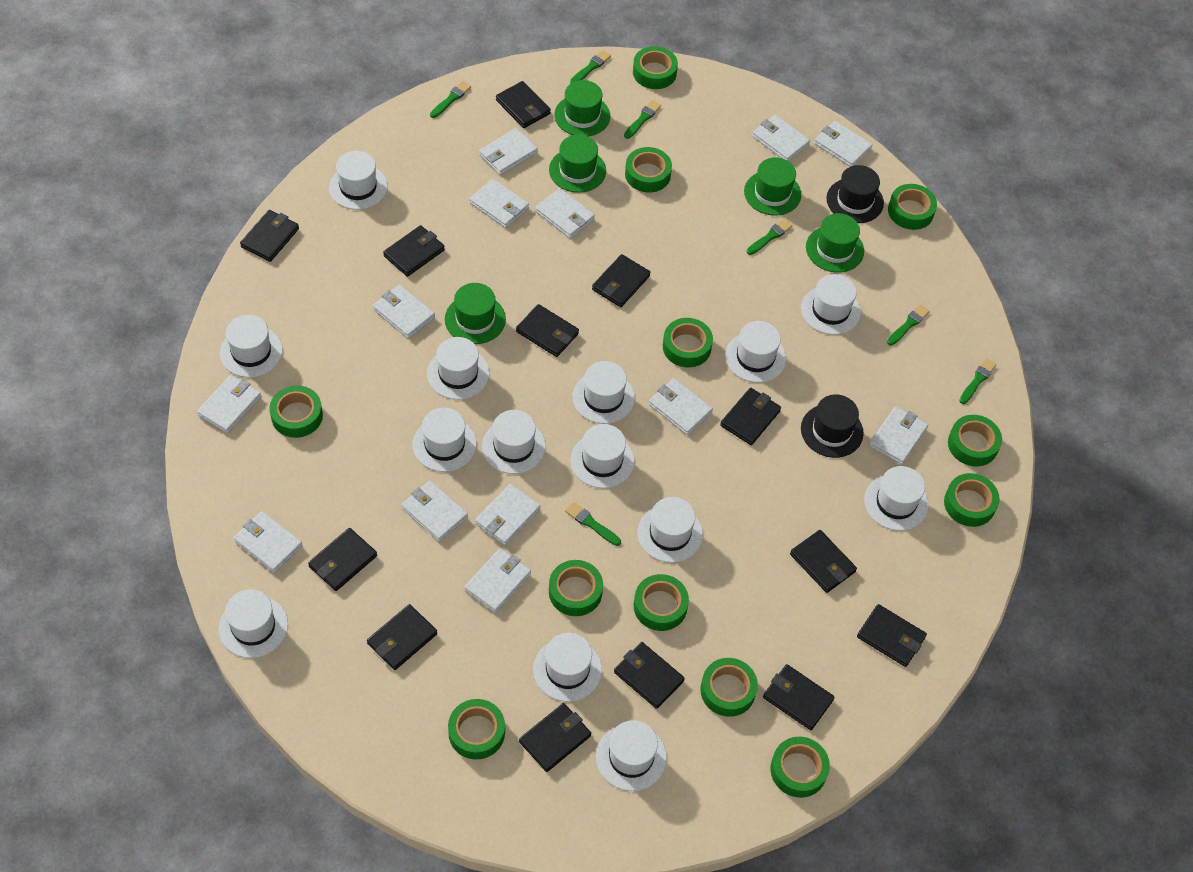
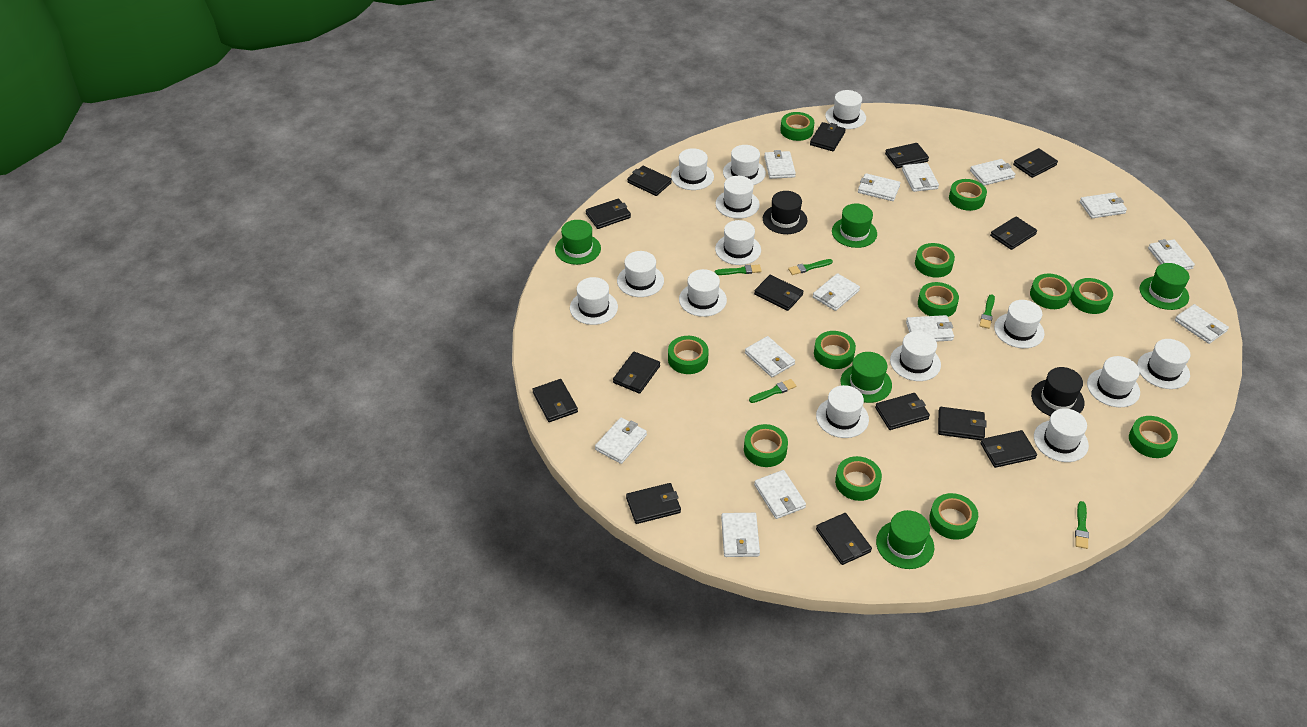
black wallet: 13 -> 14
green brush: 7 -> 5

